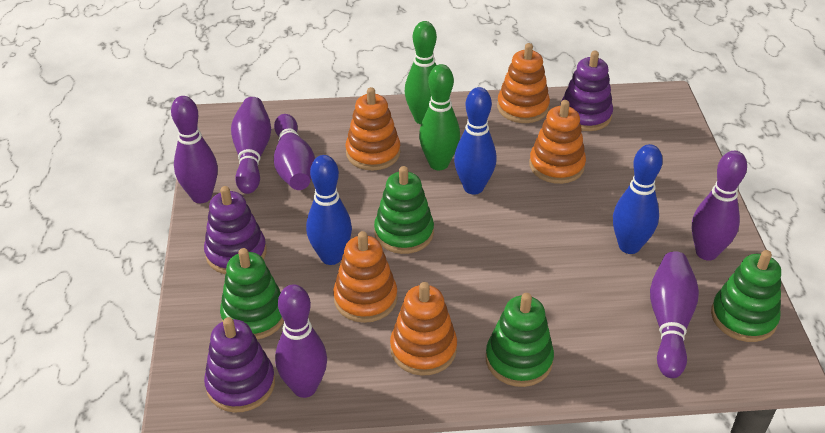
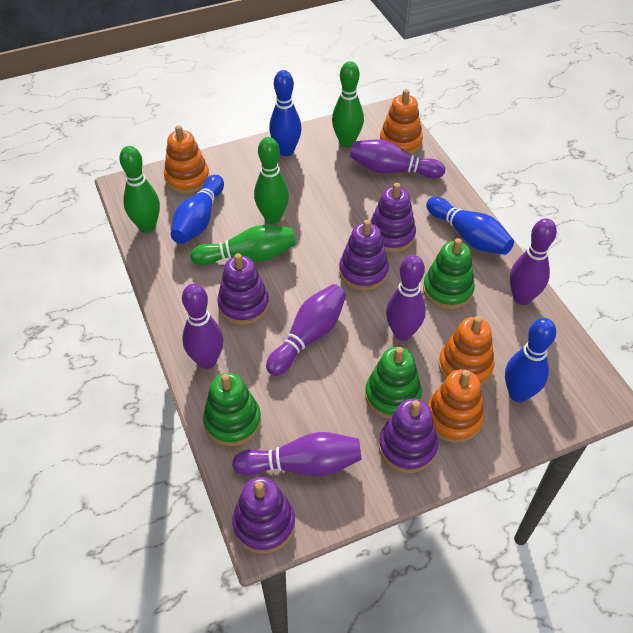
blue bowling pin: 3 -> 4
green bowling pin: 2 -> 4
green stacking toy: 4 -> 3
orange stacking toy: 5 -> 4
purple stacking toy: 3 -> 5

